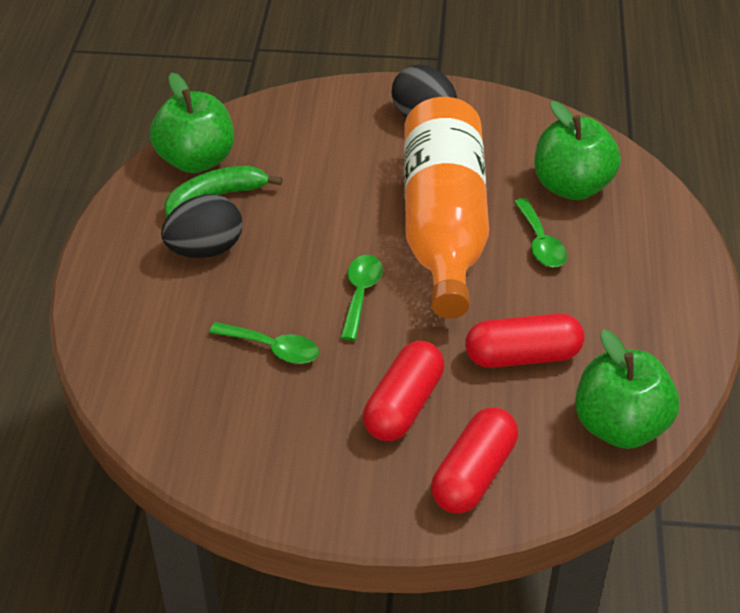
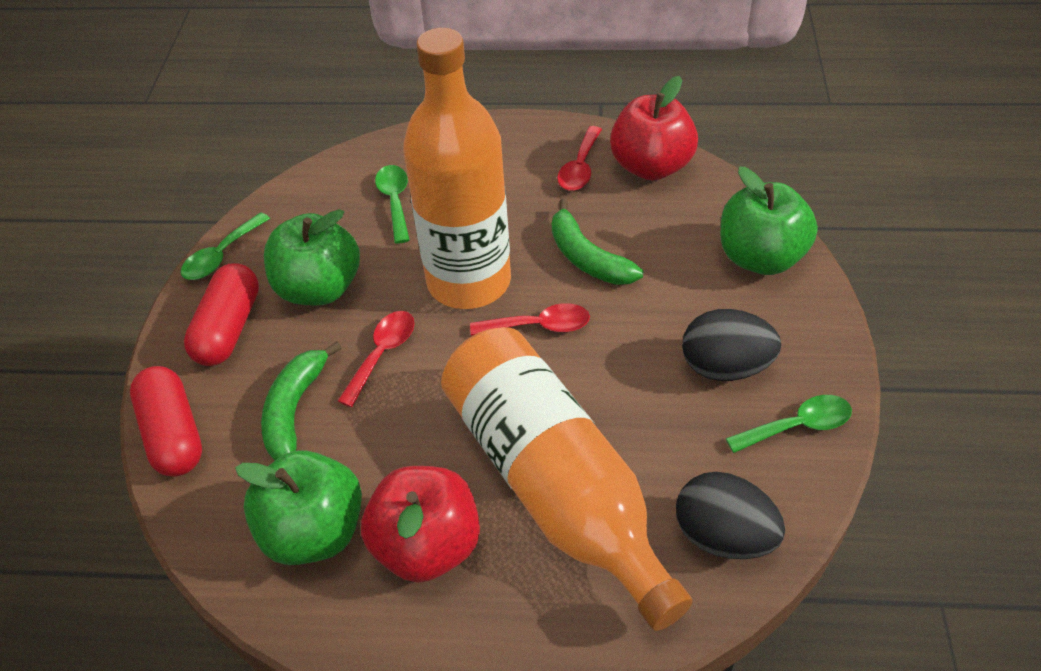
green banana: 1 -> 2
orange bottle: 1 -> 2
red apple: 0 -> 2
red capsule: 3 -> 2
red spoon: 0 -> 3

